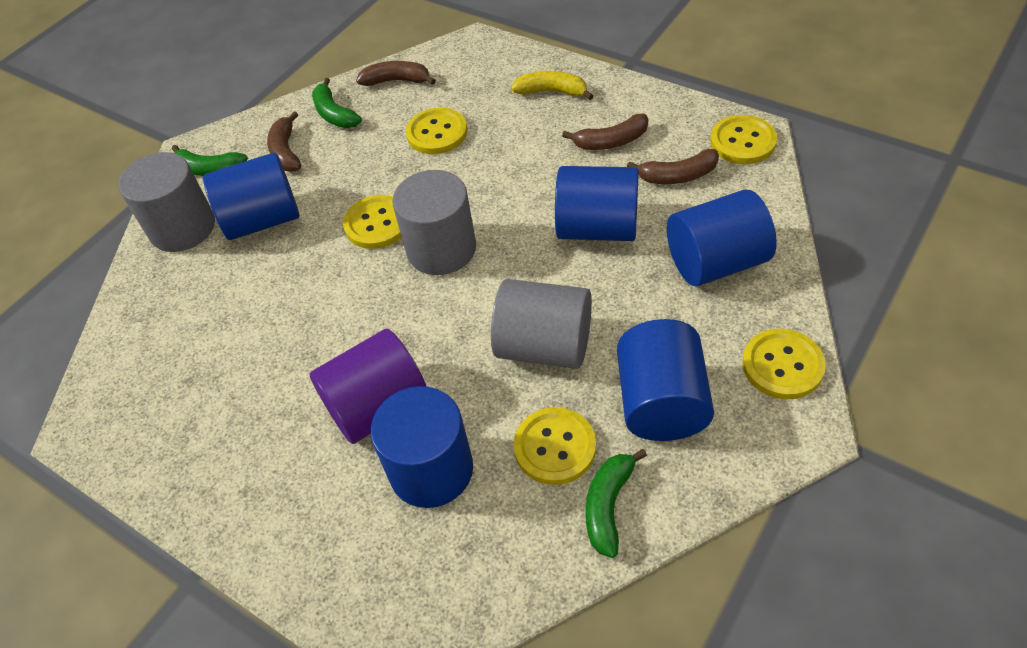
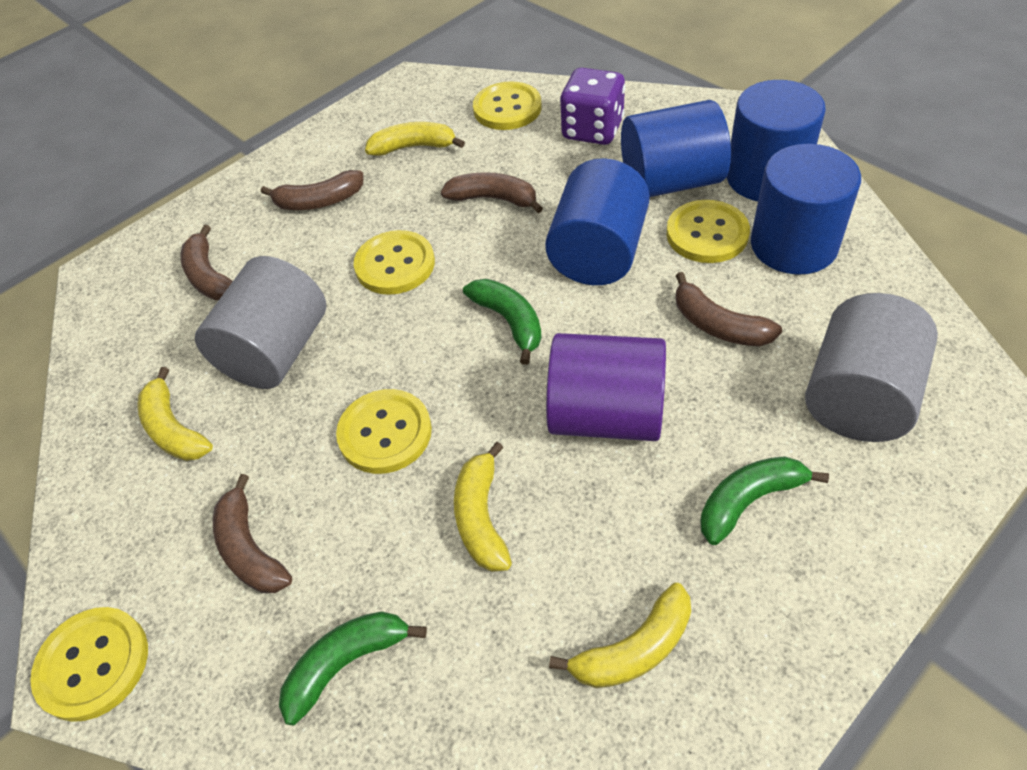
blue cylinder: 5 -> 4
brown banana: 4 -> 5
grey cylinder: 3 -> 2
purple dice: 0 -> 1
yellow banana: 1 -> 4

